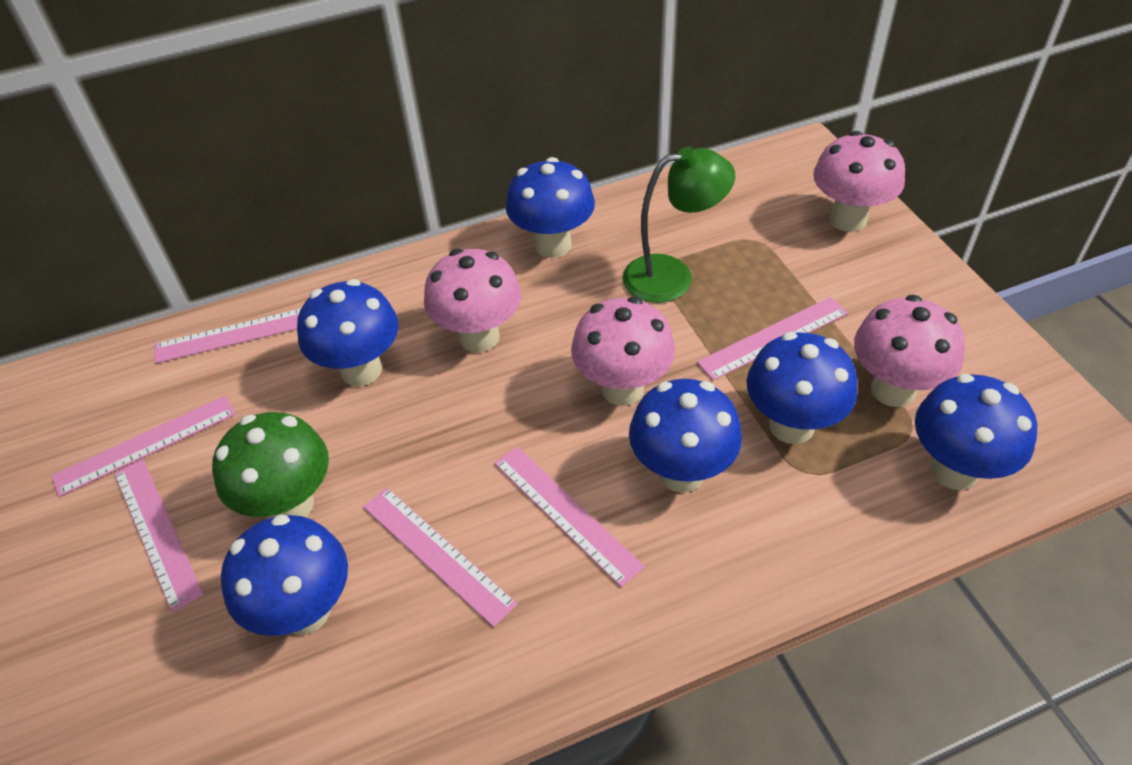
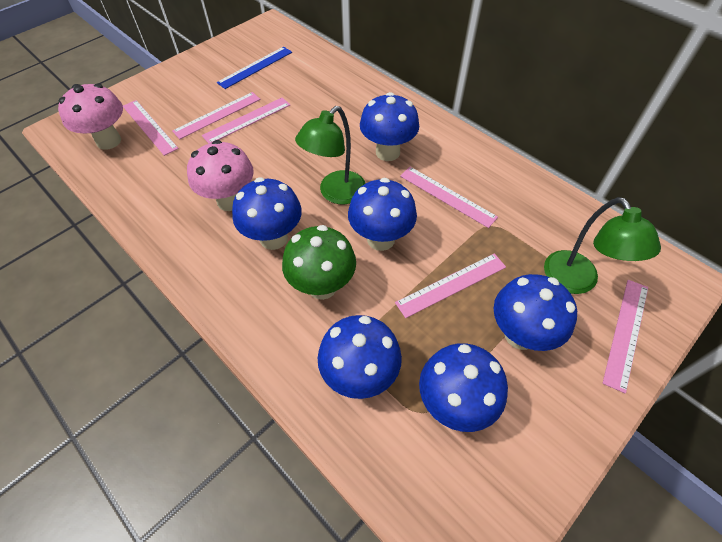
blue ruler: 0 -> 1
green lamp: 1 -> 2
pink mushroom: 4 -> 2

